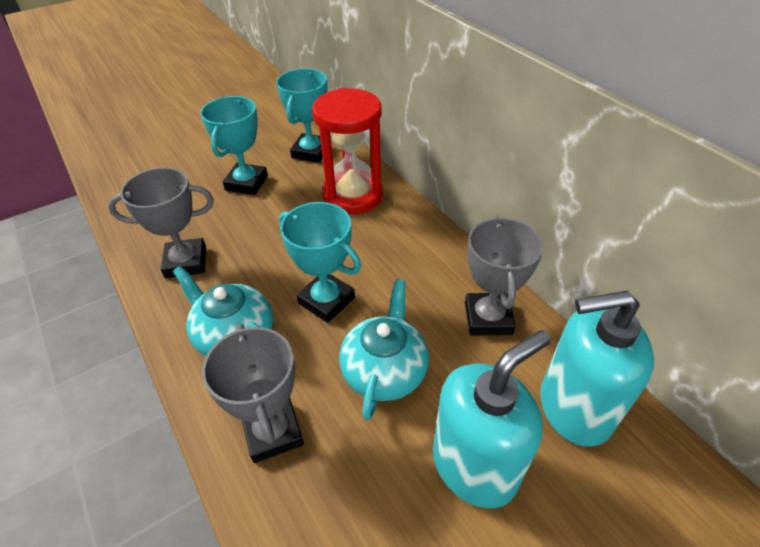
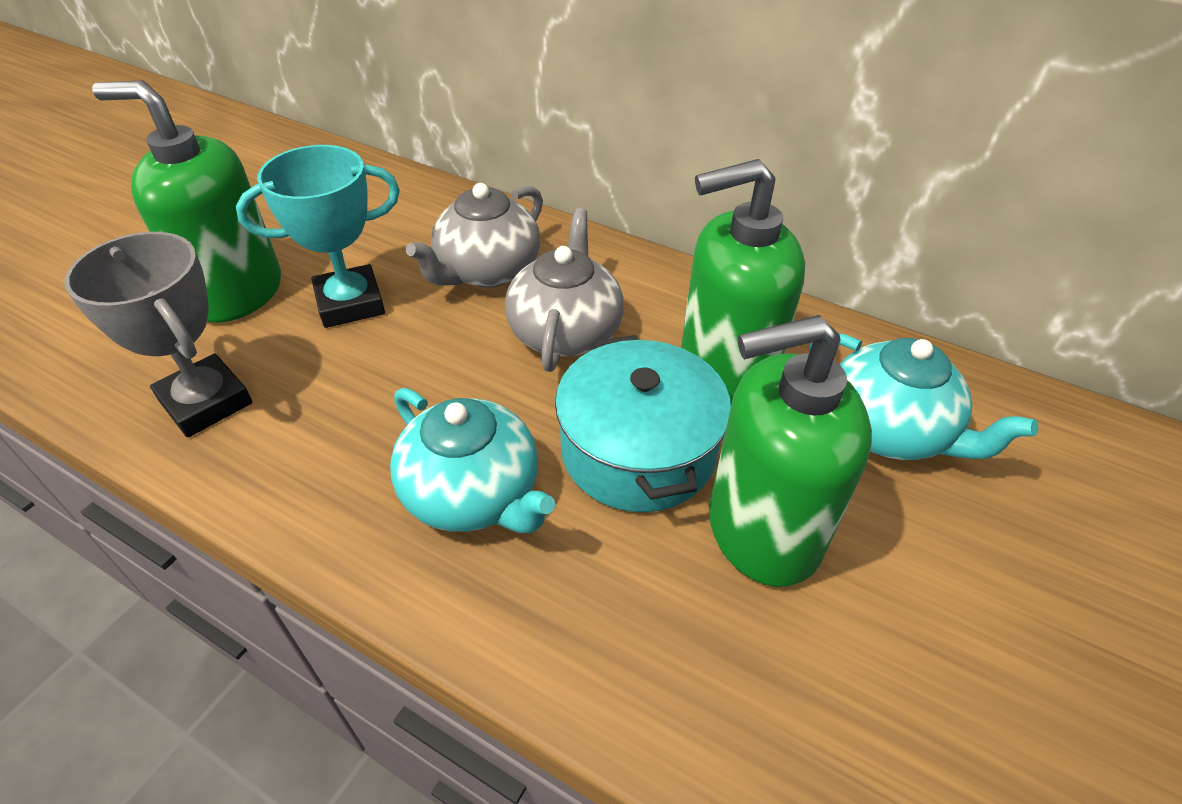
green soap dispenser: 0 -> 3
grey teapot: 0 -> 2
grey trophy: 3 -> 1
red hourglass: 1 -> 0
turquoise pot: 0 -> 1
turquoise soap dispenser: 2 -> 0
turquoise trophy: 3 -> 1

